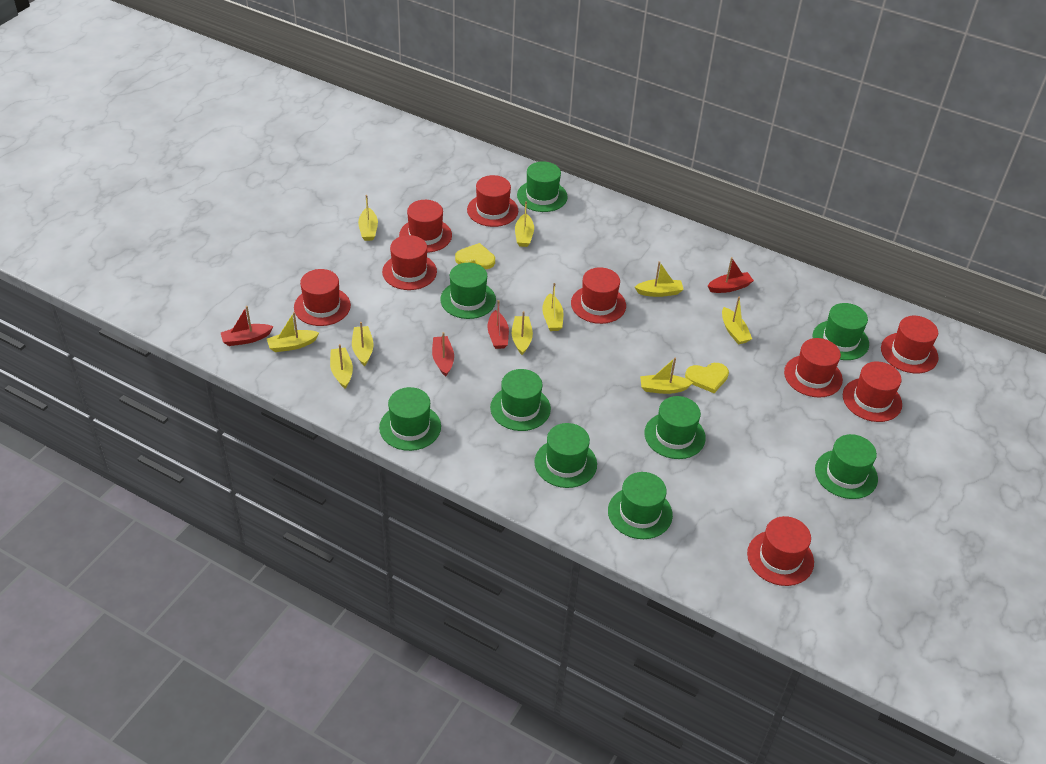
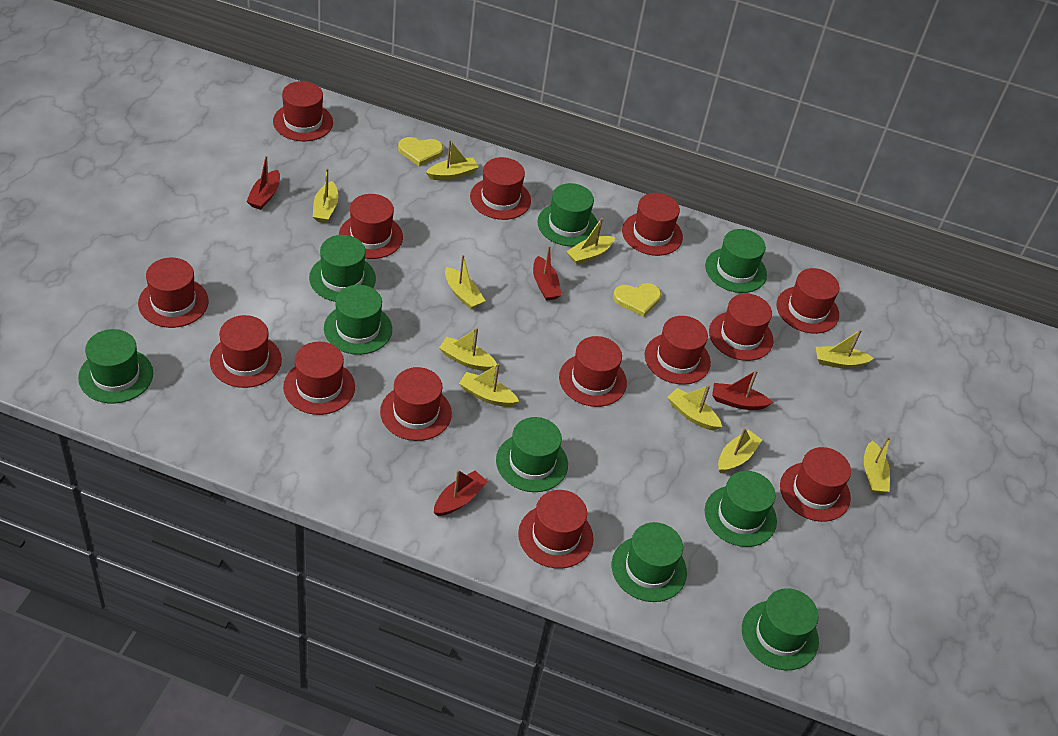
red hat: 9 -> 14

